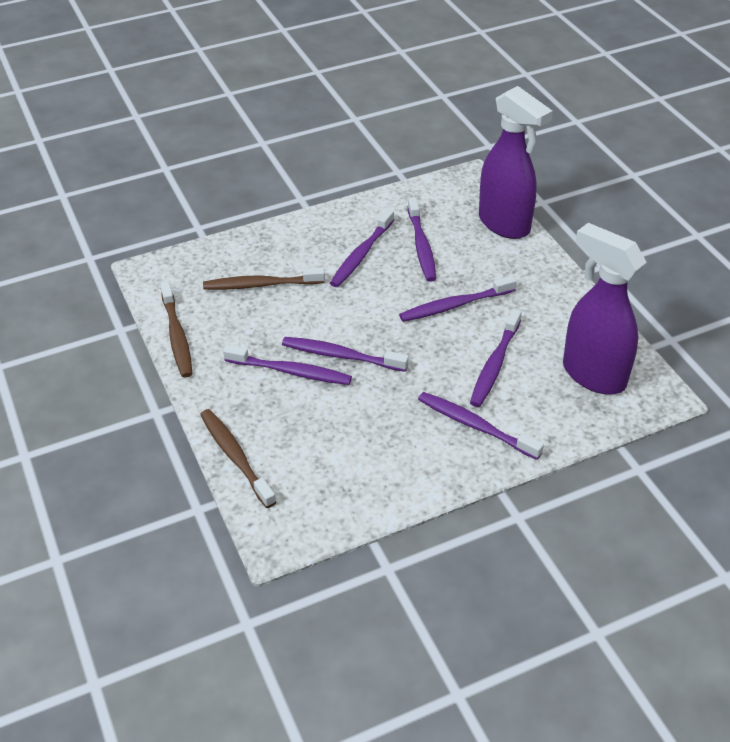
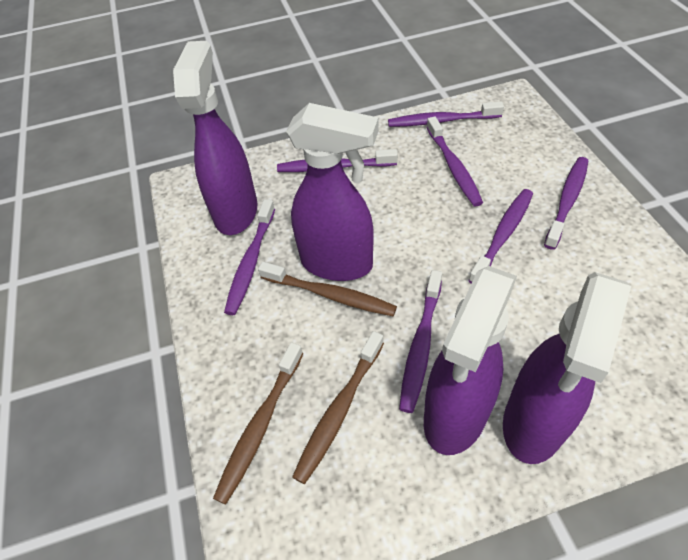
purple spray bottle: 2 -> 4

